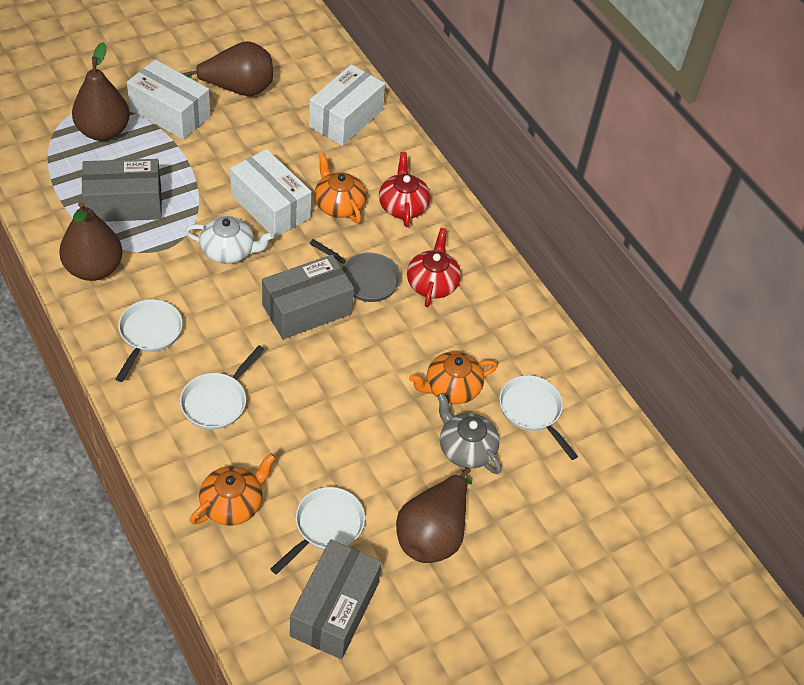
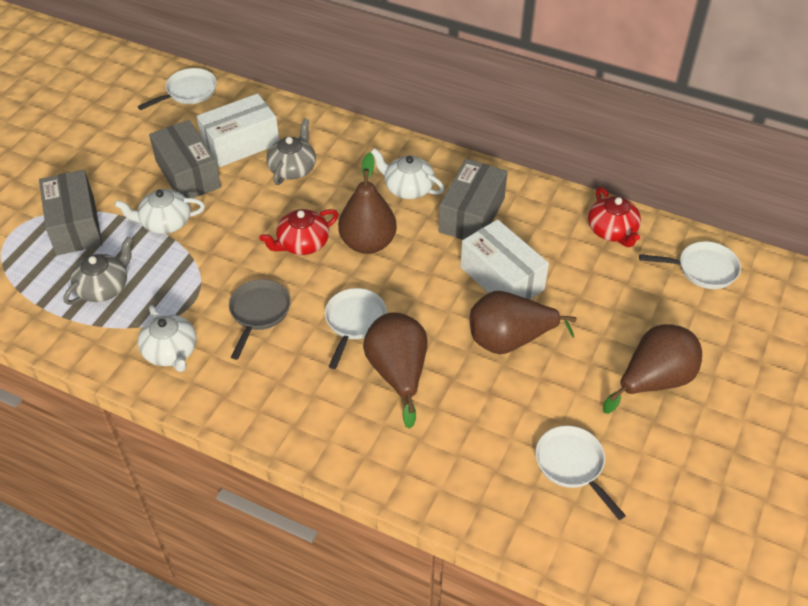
grey teapot: 1 -> 2
orange teapot: 3 -> 0
white box: 3 -> 2
white teapot: 1 -> 3

